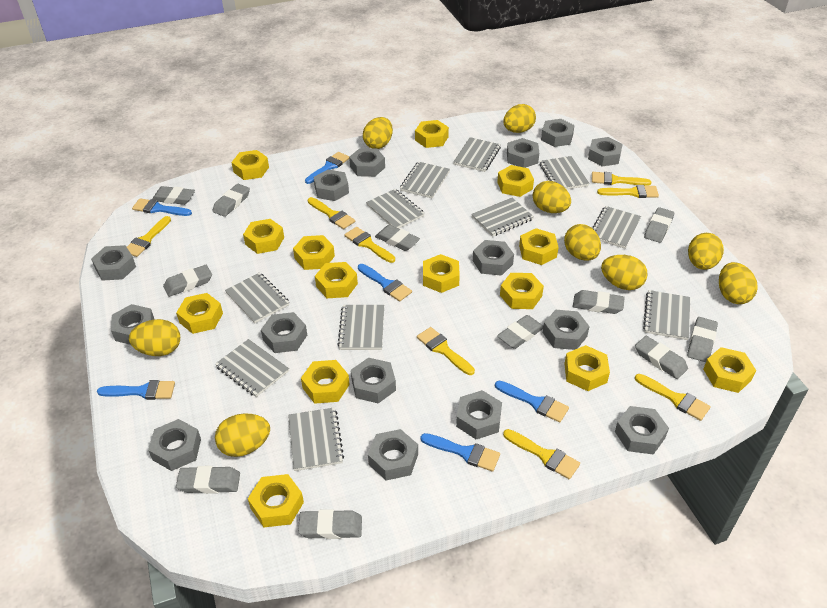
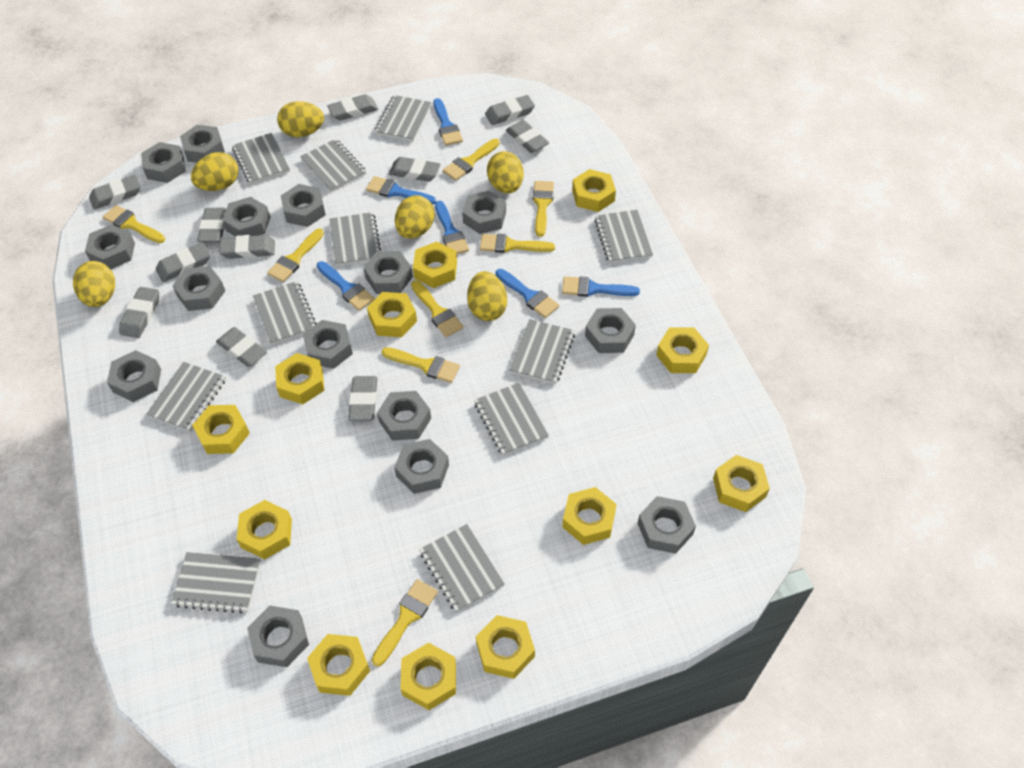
yellow egg: 9 -> 6
yellow nut: 14 -> 12

